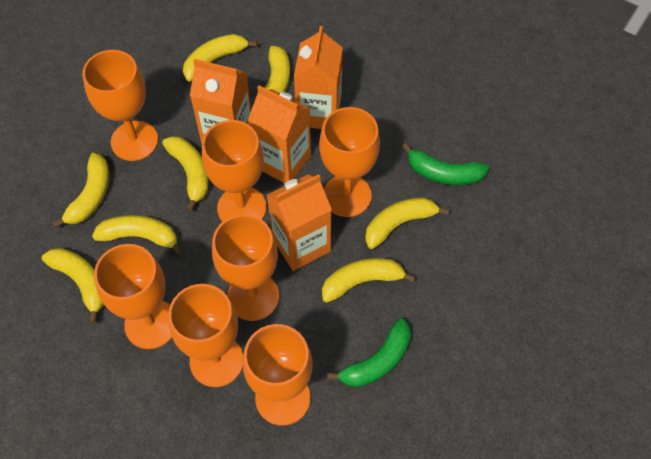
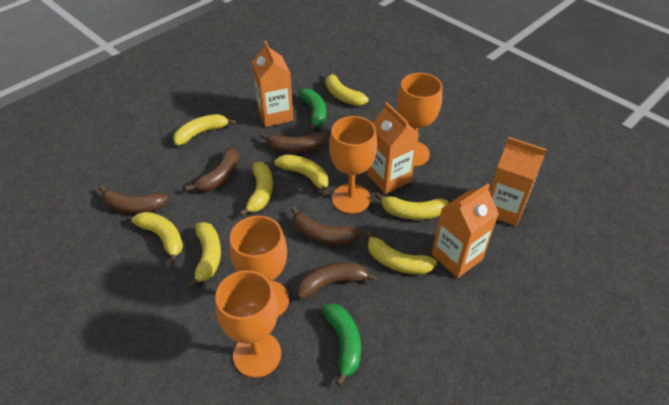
brown banana: 0 -> 5
orange goblet: 7 -> 4

